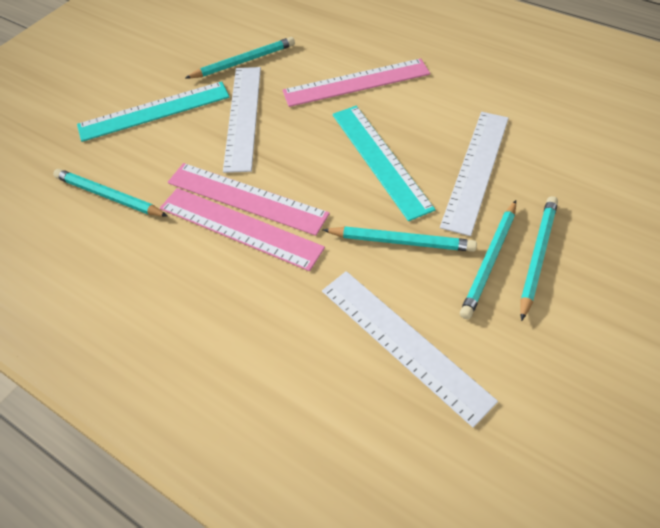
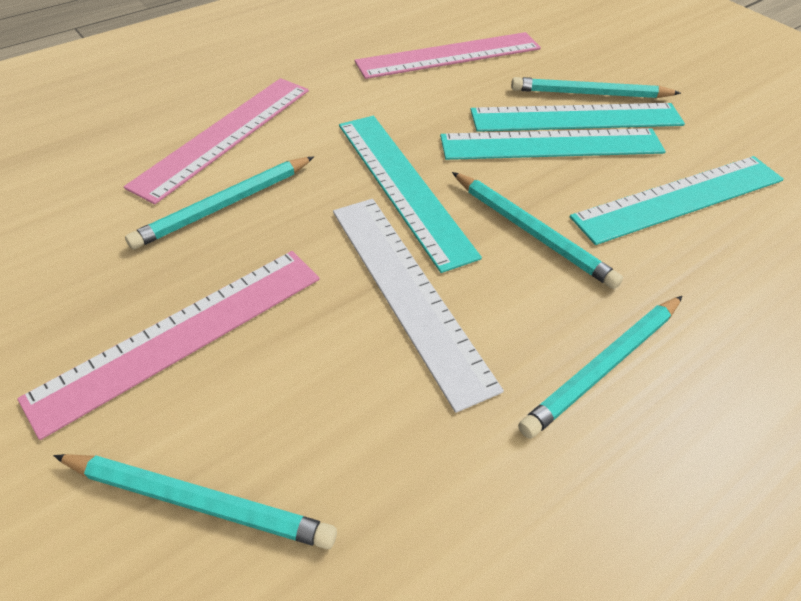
turquoise ruler: 2 -> 4
white ruler: 3 -> 1

